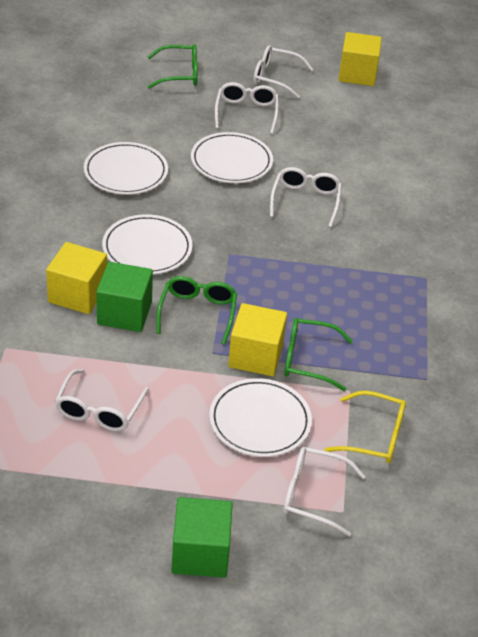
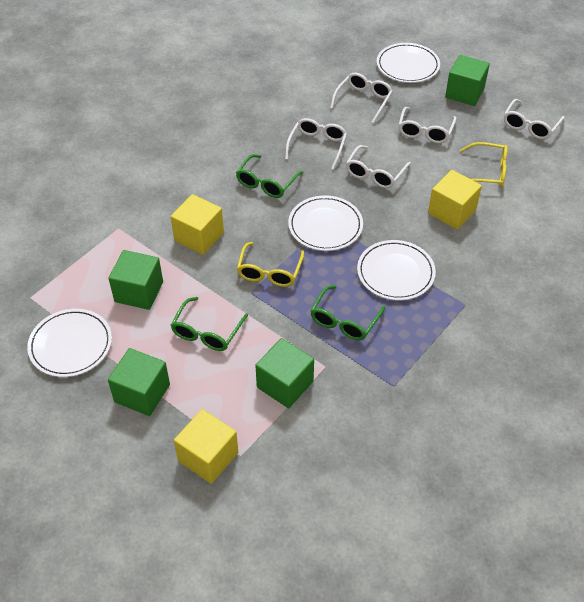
green cube: 2 -> 4
yellow glasses: 1 -> 2

